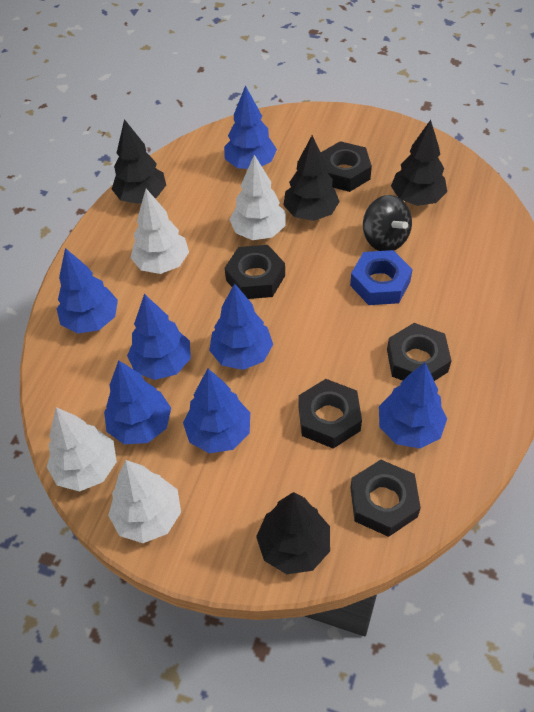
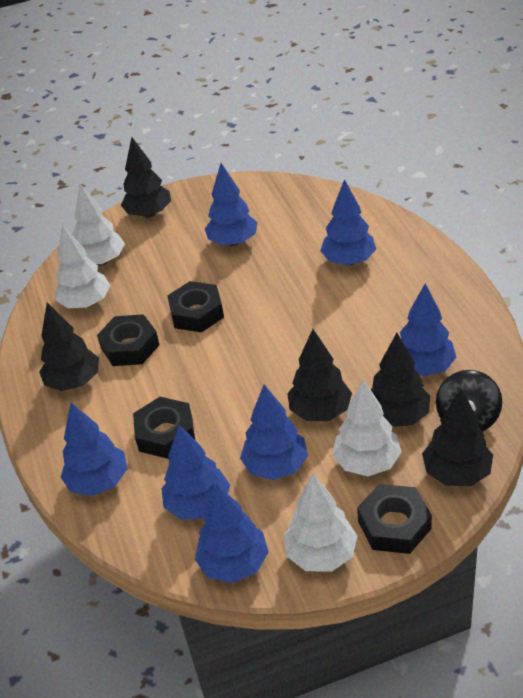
black nut: 5 -> 4
black tree: 4 -> 5
blue nut: 1 -> 0

